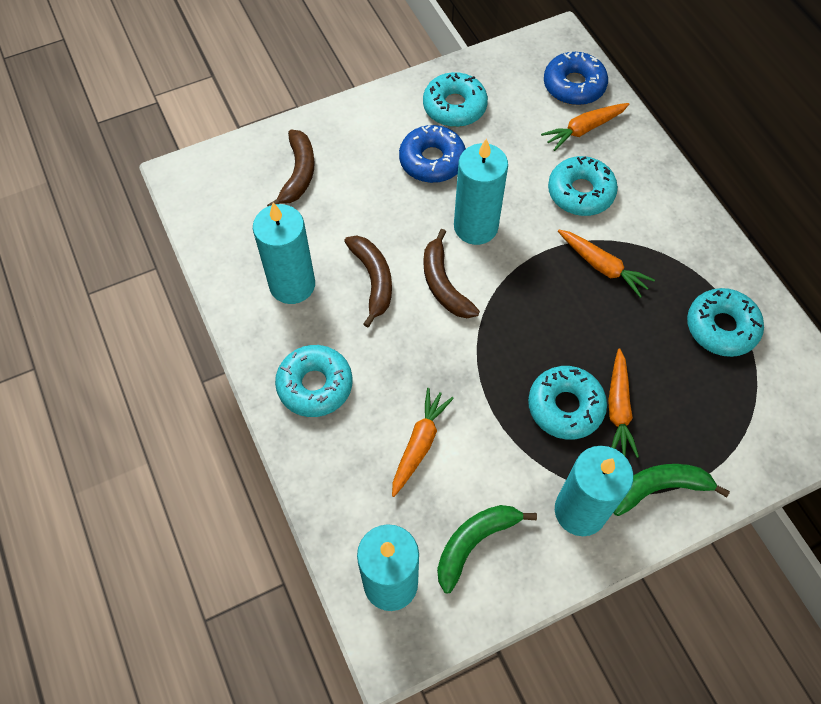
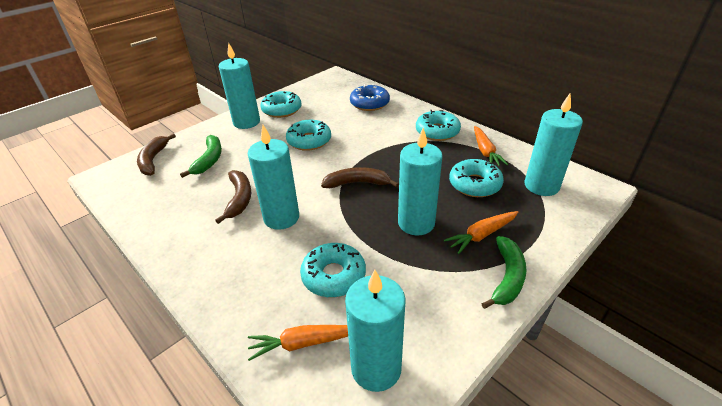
blue donut: 2 -> 1
orange carrot: 4 -> 3
turquoise candle: 4 -> 5

